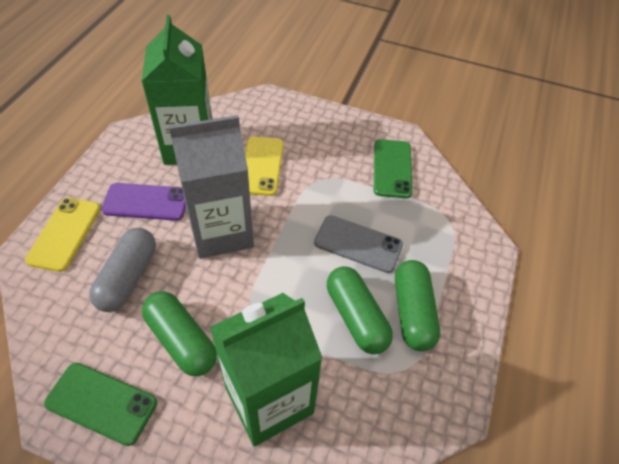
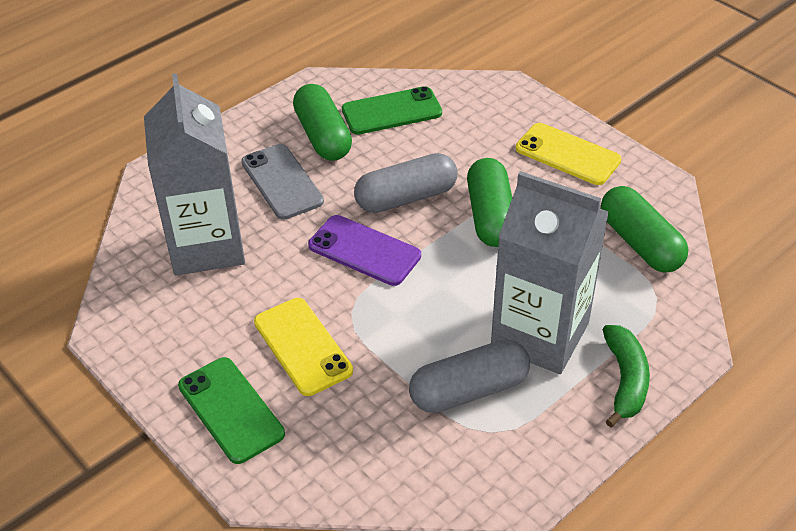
green banana: 0 -> 1
green carton: 2 -> 0
grey capsule: 1 -> 2
grey carton: 1 -> 2

